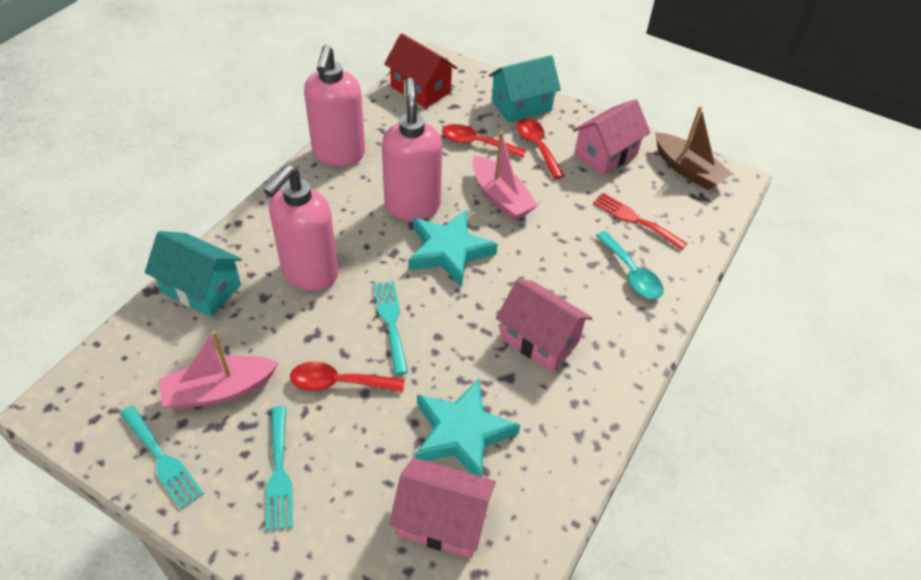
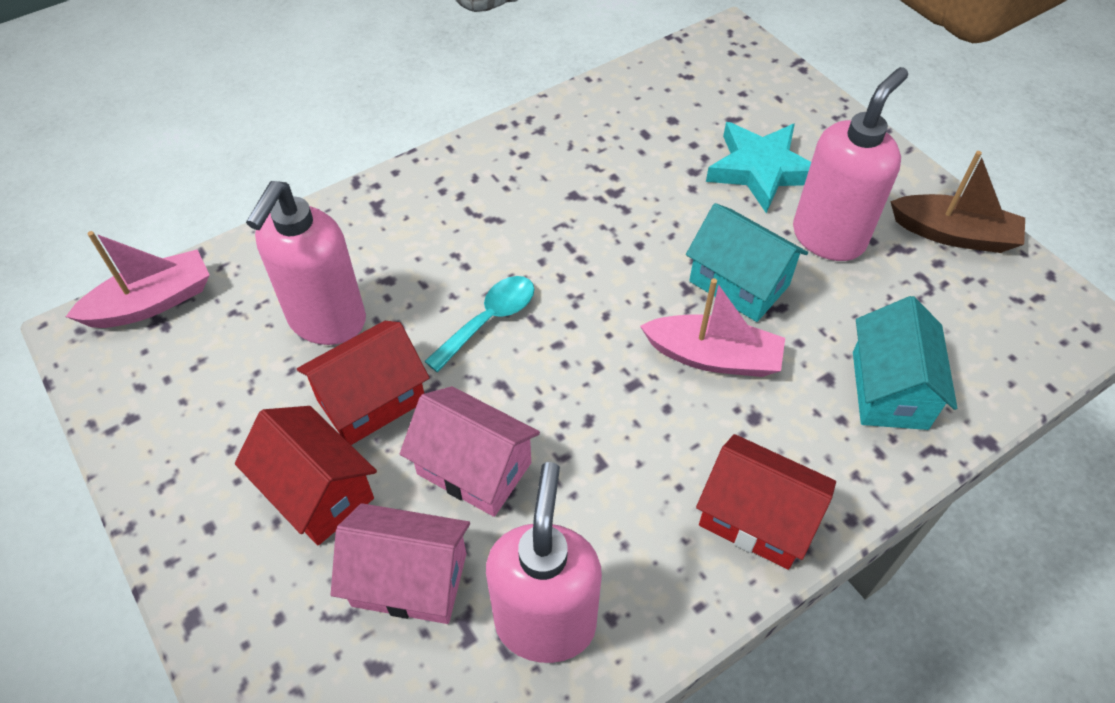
pink house: 3 -> 2
red fork: 1 -> 0
red house: 1 -> 3
red spoon: 3 -> 0
turquoise fork: 3 -> 0
turquoise star: 2 -> 1

